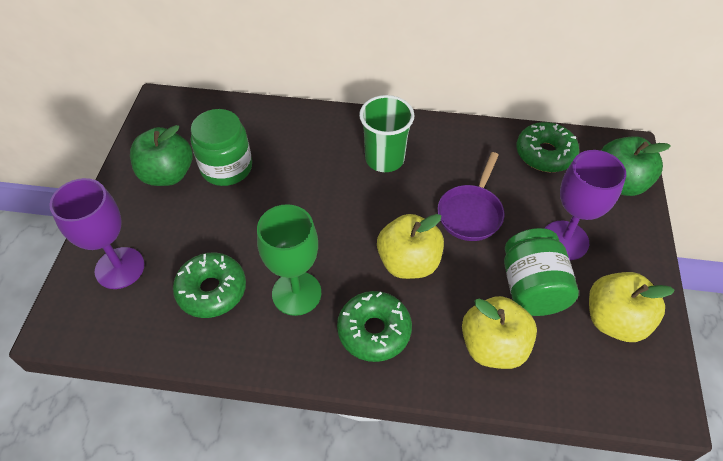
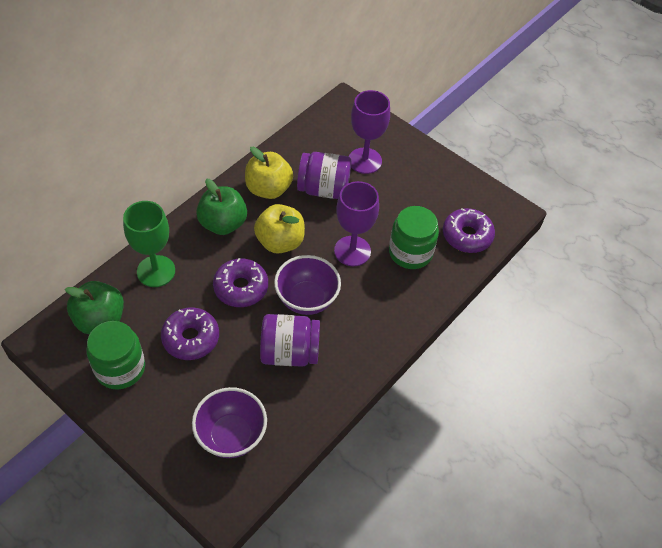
green cup: 1 -> 0
green donut: 3 -> 0
purple bowl: 0 -> 2
purple donut: 0 -> 3
purple jar: 0 -> 2
purple pan: 1 -> 0
yellow apple: 3 -> 2

